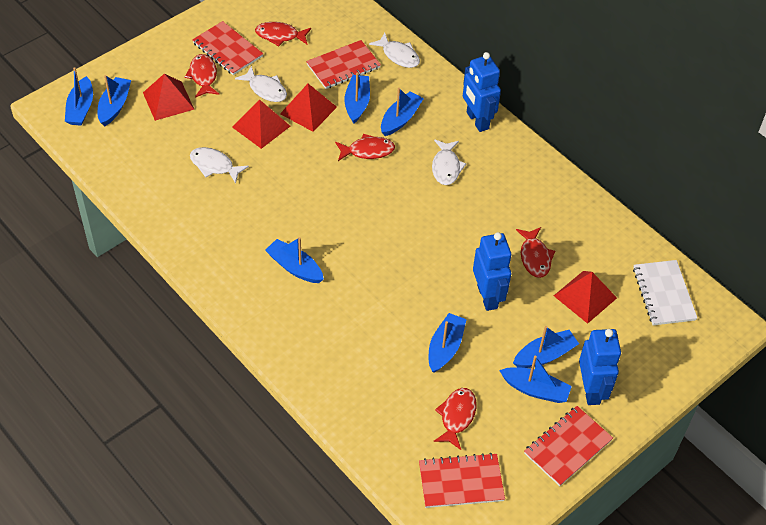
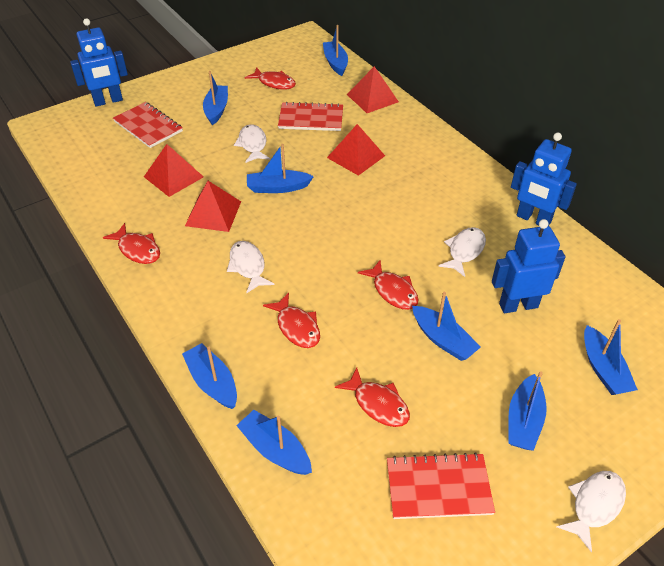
red notebook: 4 -> 3
white notebook: 1 -> 0

